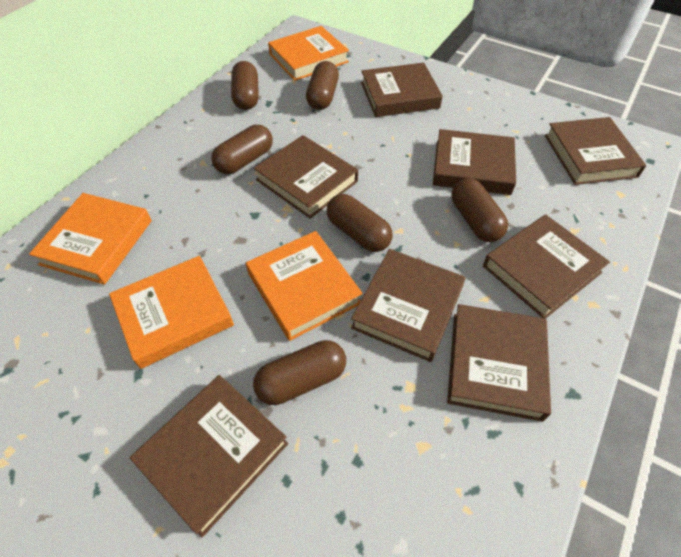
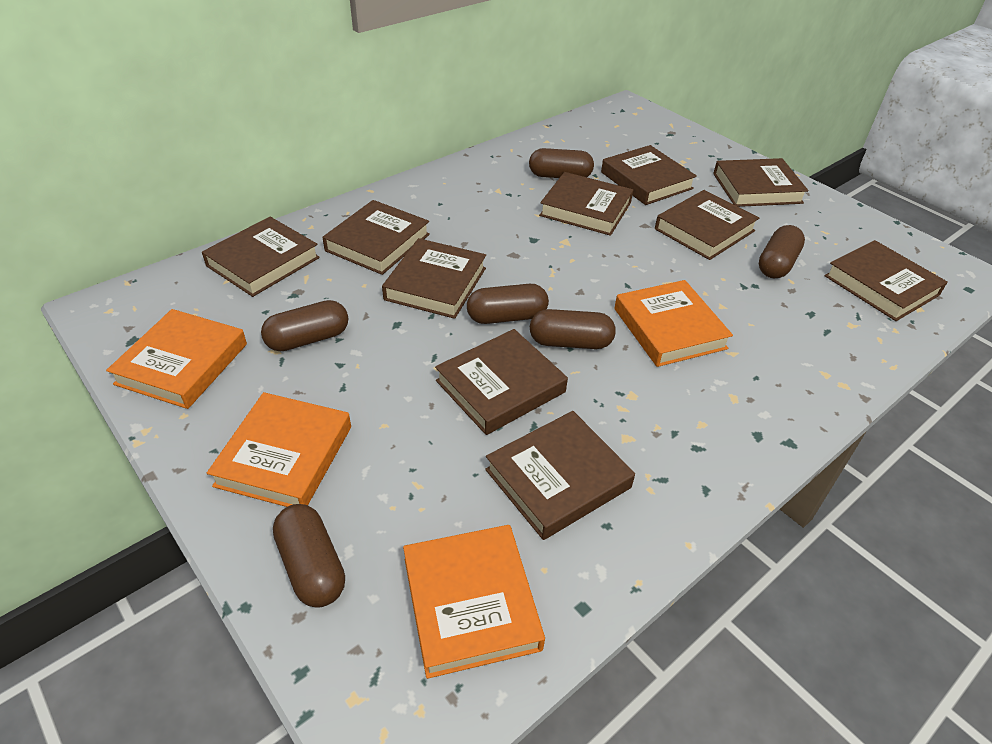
brown book: 8 -> 10

